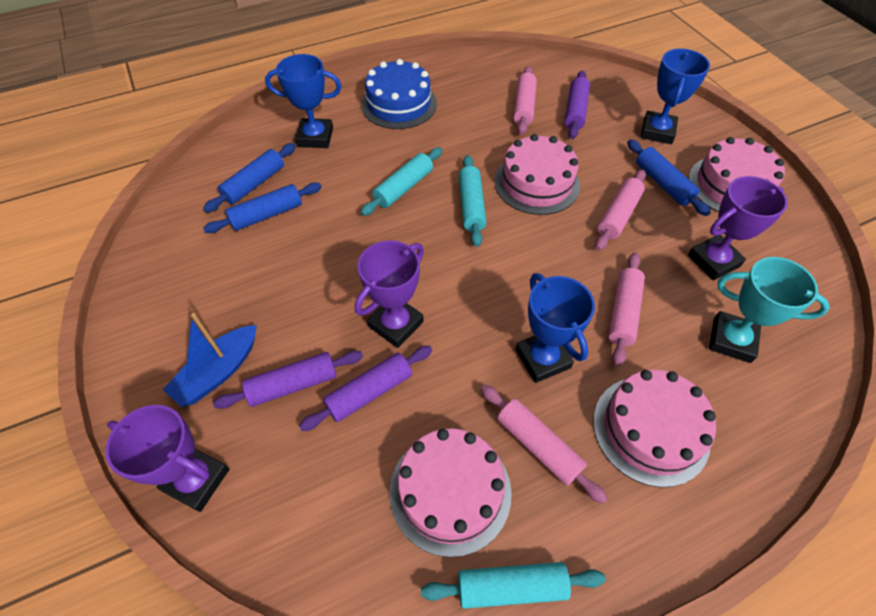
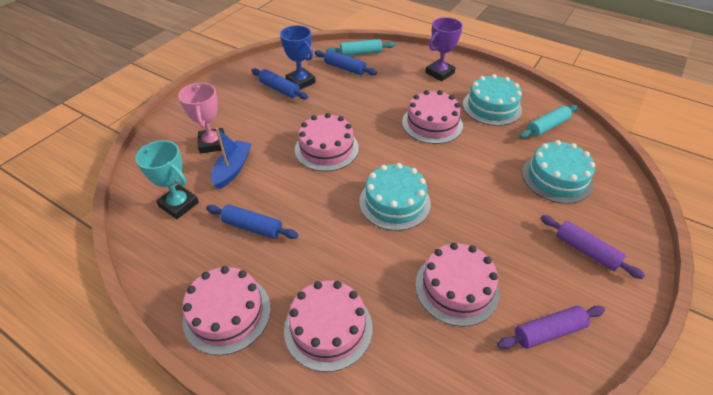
blue cake: 1 -> 0
blue trophy: 3 -> 1
pink cake: 4 -> 5
pink rolling pin: 4 -> 0
pink trophy: 0 -> 1
purple rolling pin: 3 -> 2
purple trophy: 3 -> 1
turquoise cake: 0 -> 3
turquoise rolling pin: 3 -> 2

